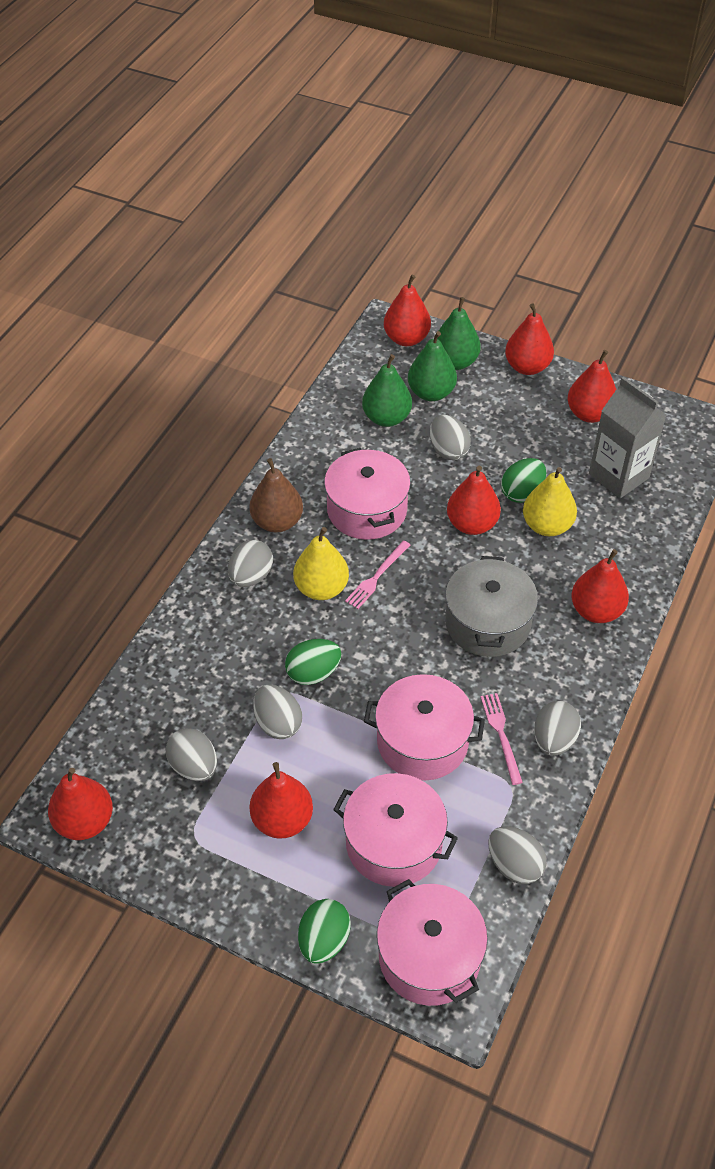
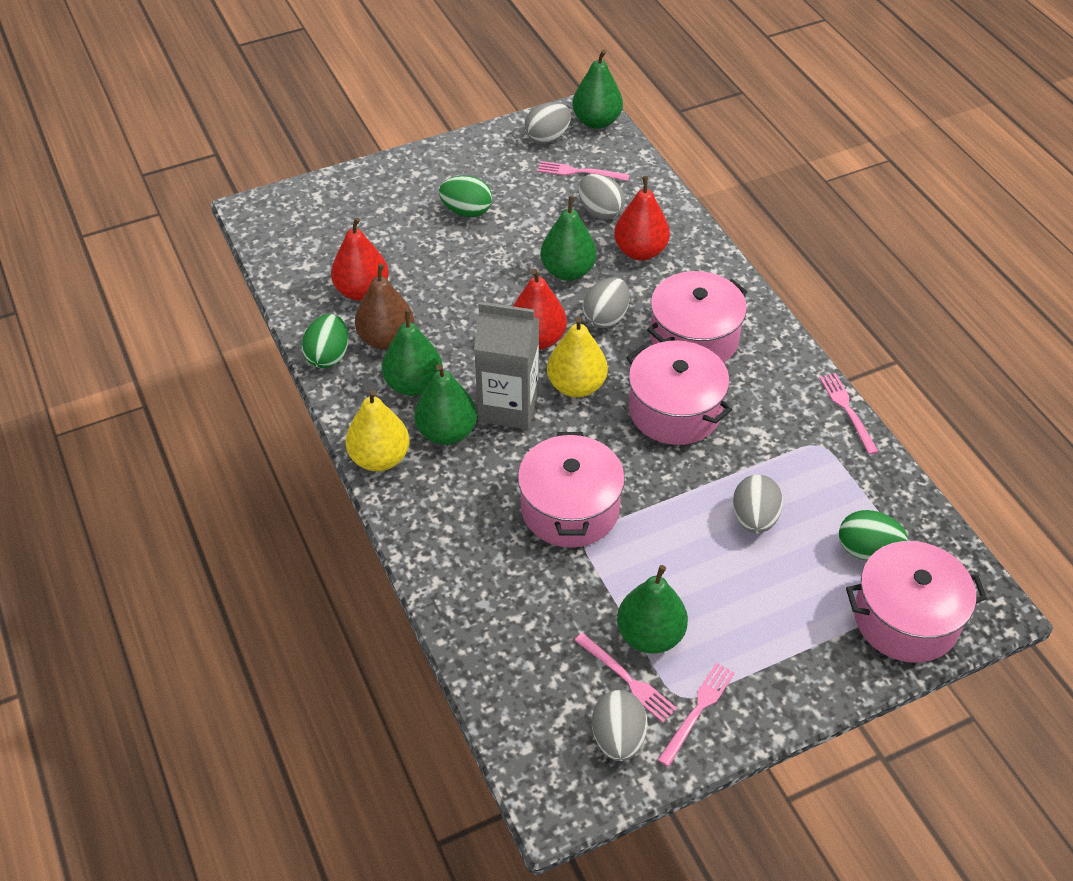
green pear: 3 -> 5
grey egg: 6 -> 5
grey pot: 1 -> 0
pink fork: 2 -> 4
red pear: 7 -> 3

